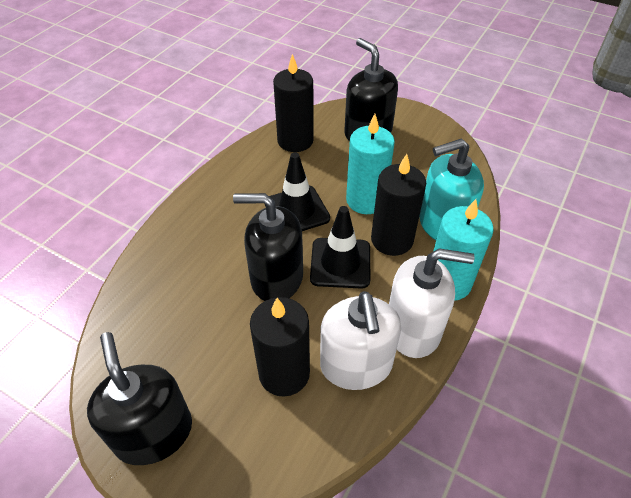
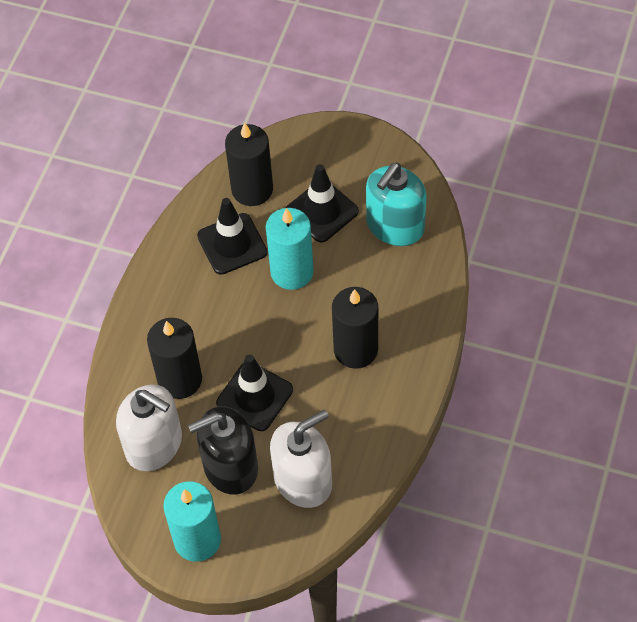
black soap dispenser: 3 -> 1
black traffic cone: 2 -> 3

